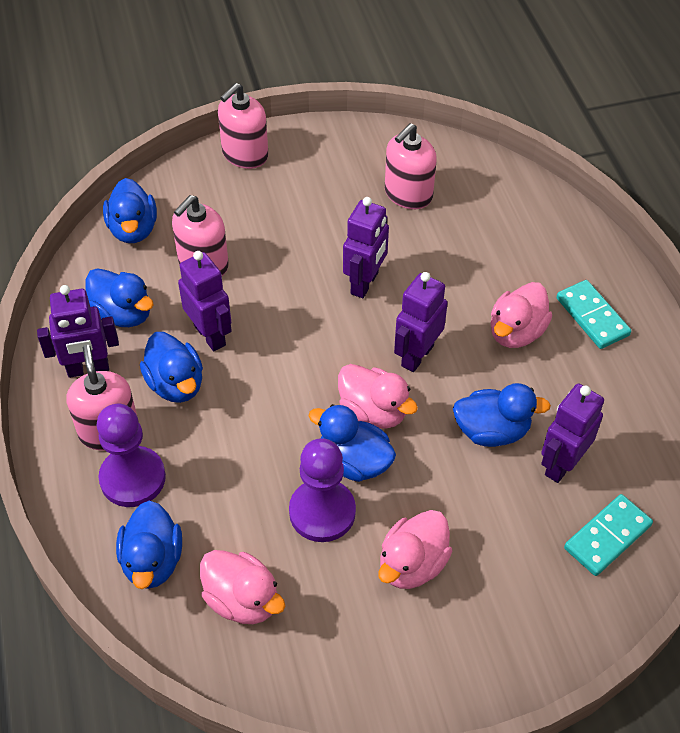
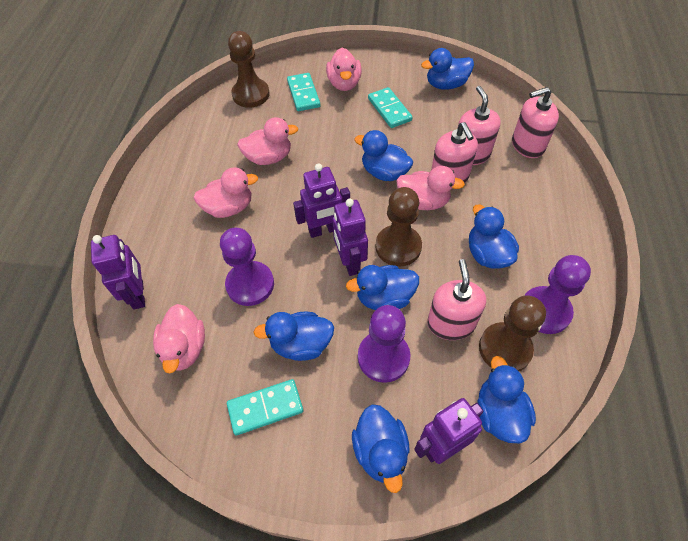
blue duck: 6 -> 7
brown pawn: 0 -> 3
pink duck: 4 -> 5
purple pawn: 2 -> 3
purple robot: 5 -> 4
turquoise domino: 2 -> 3

